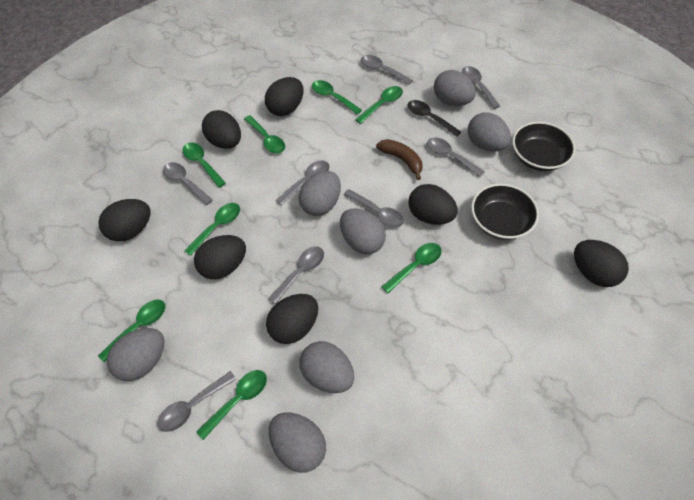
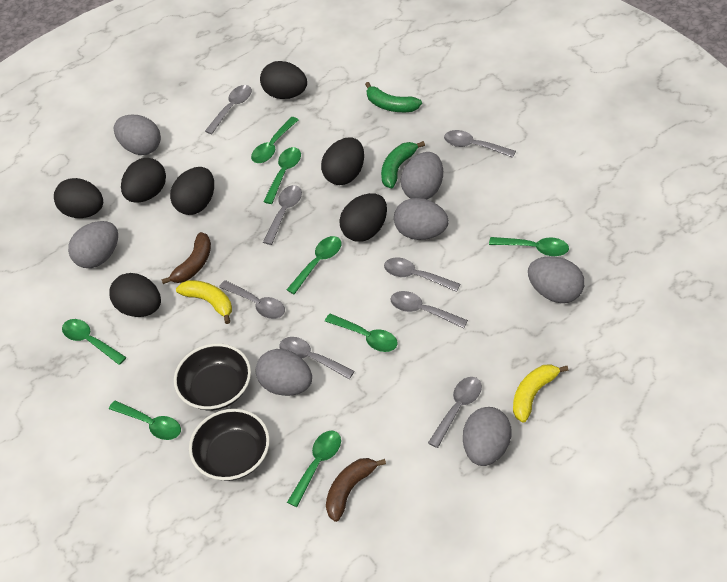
black spoon: 1 -> 0
brown banana: 1 -> 2
green banana: 0 -> 2
yellow banana: 0 -> 2

